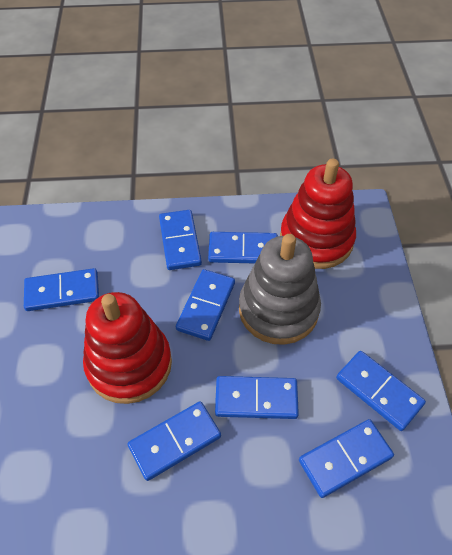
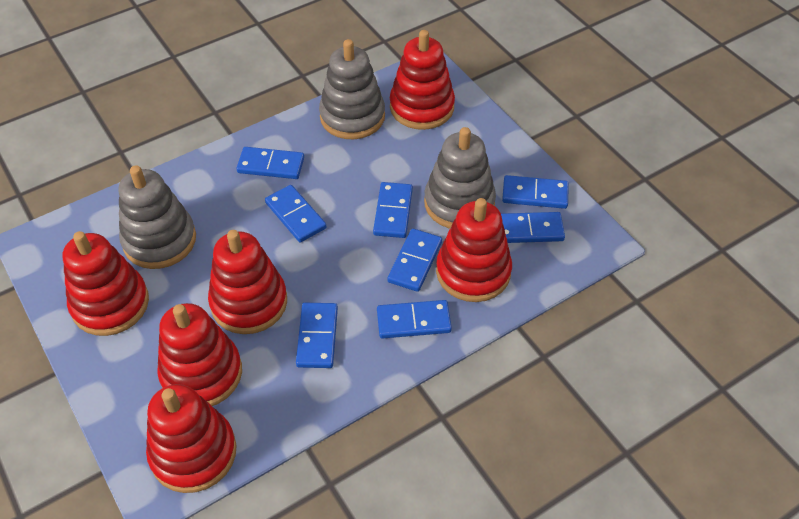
grey stacking toy: 1 -> 3
red stacking toy: 2 -> 6

